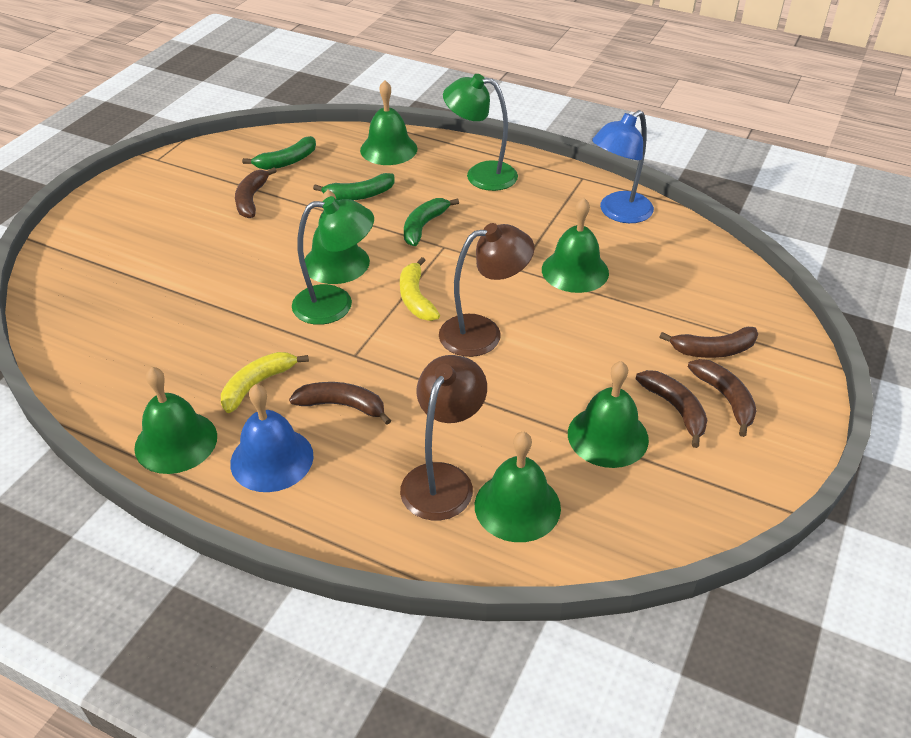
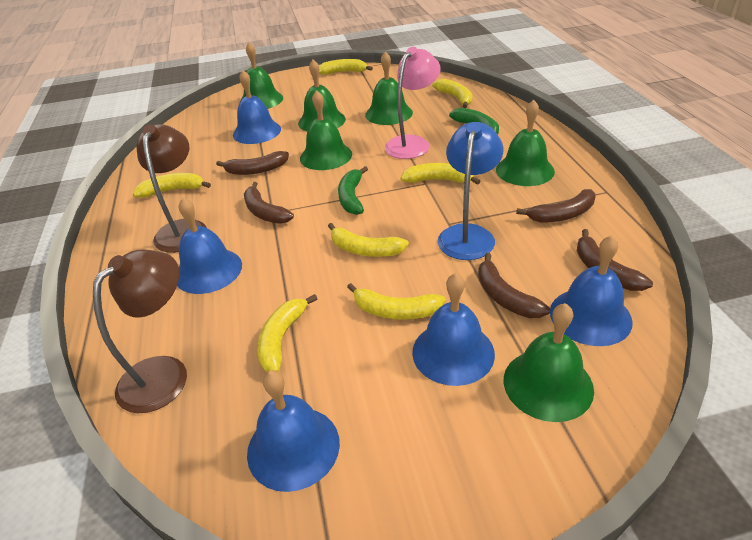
blue bell: 1 -> 5
green banana: 3 -> 2
green lamp: 2 -> 0
pink lamp: 0 -> 1
yellow banana: 2 -> 7

